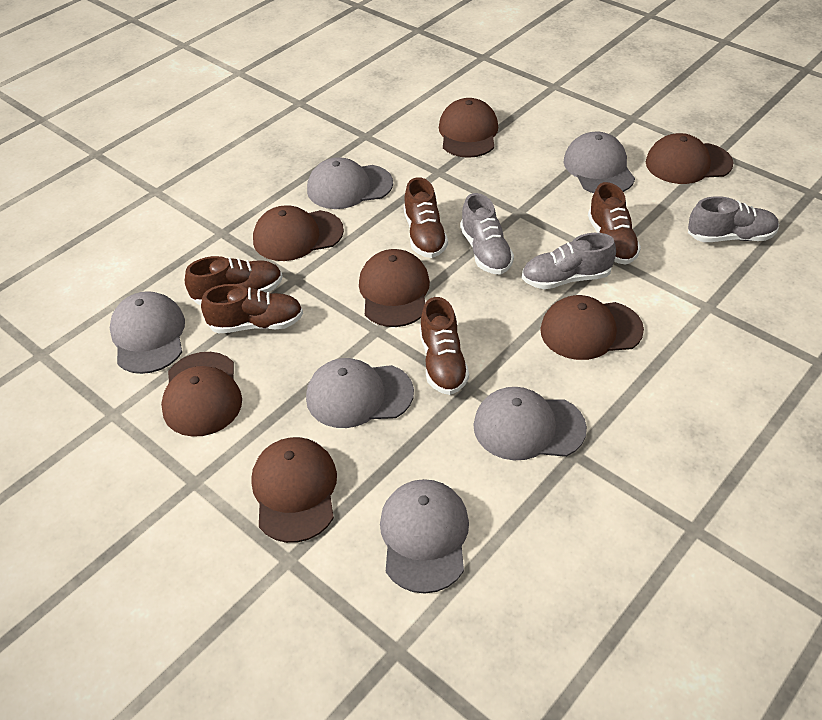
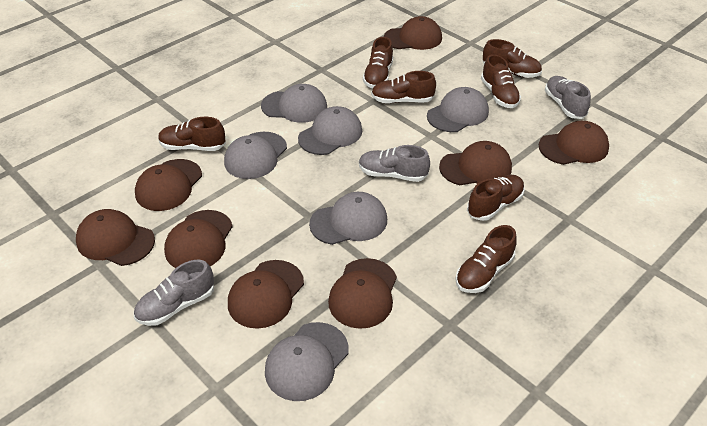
brown cap: 7 -> 8
brown shoe: 5 -> 7

